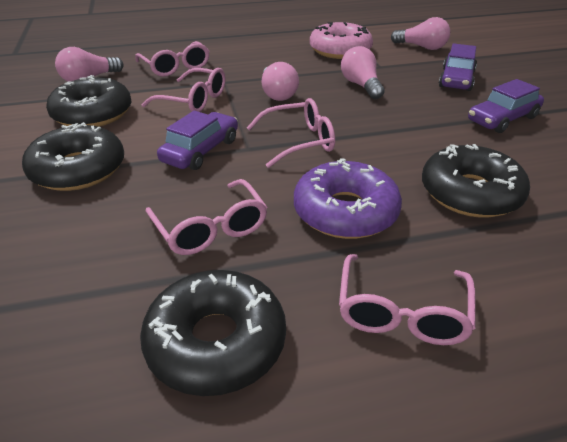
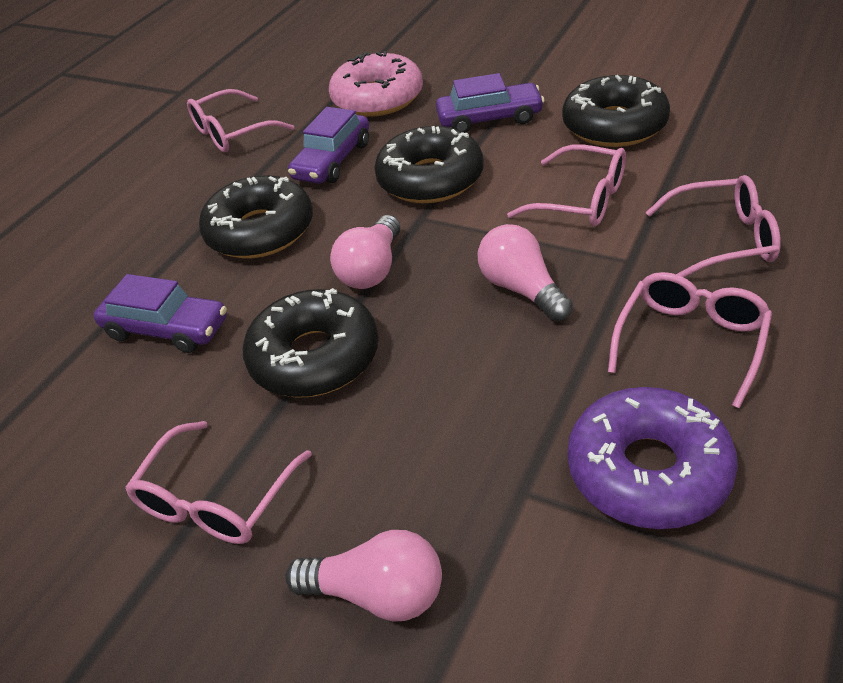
pink light bulb: 4 -> 3

